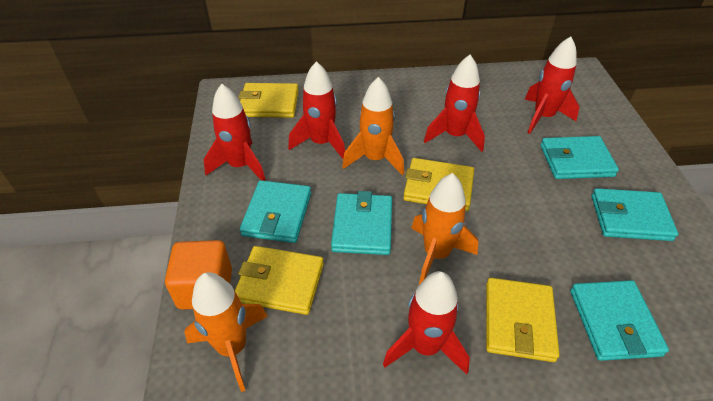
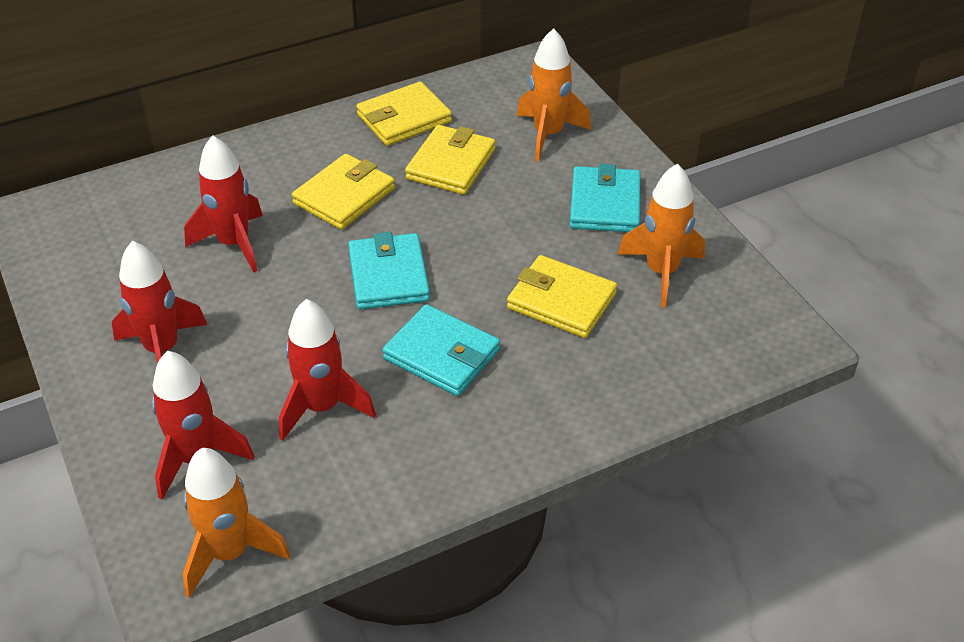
orange cube: 1 -> 0
red rocket: 5 -> 4
turquoise wallet: 5 -> 3

